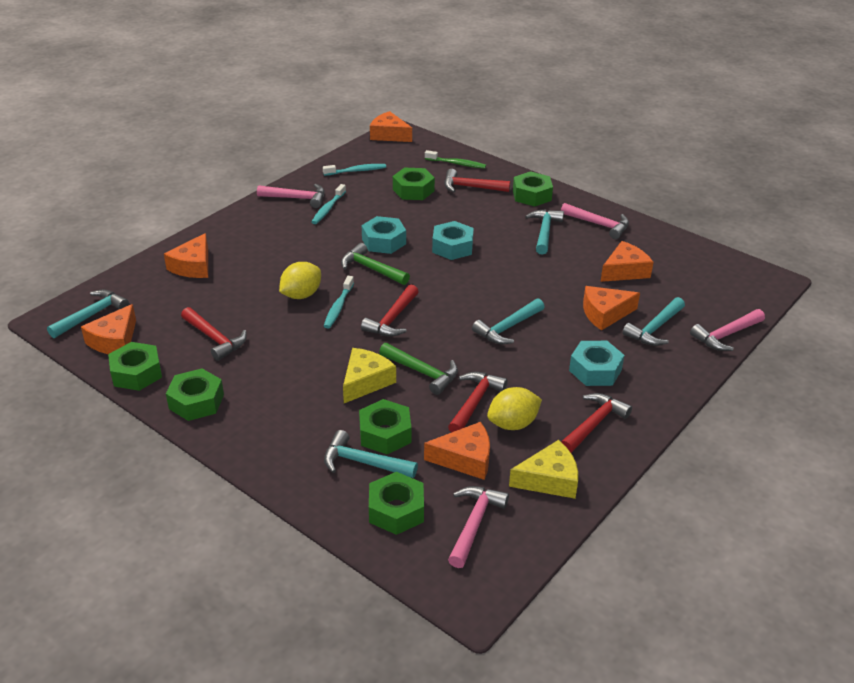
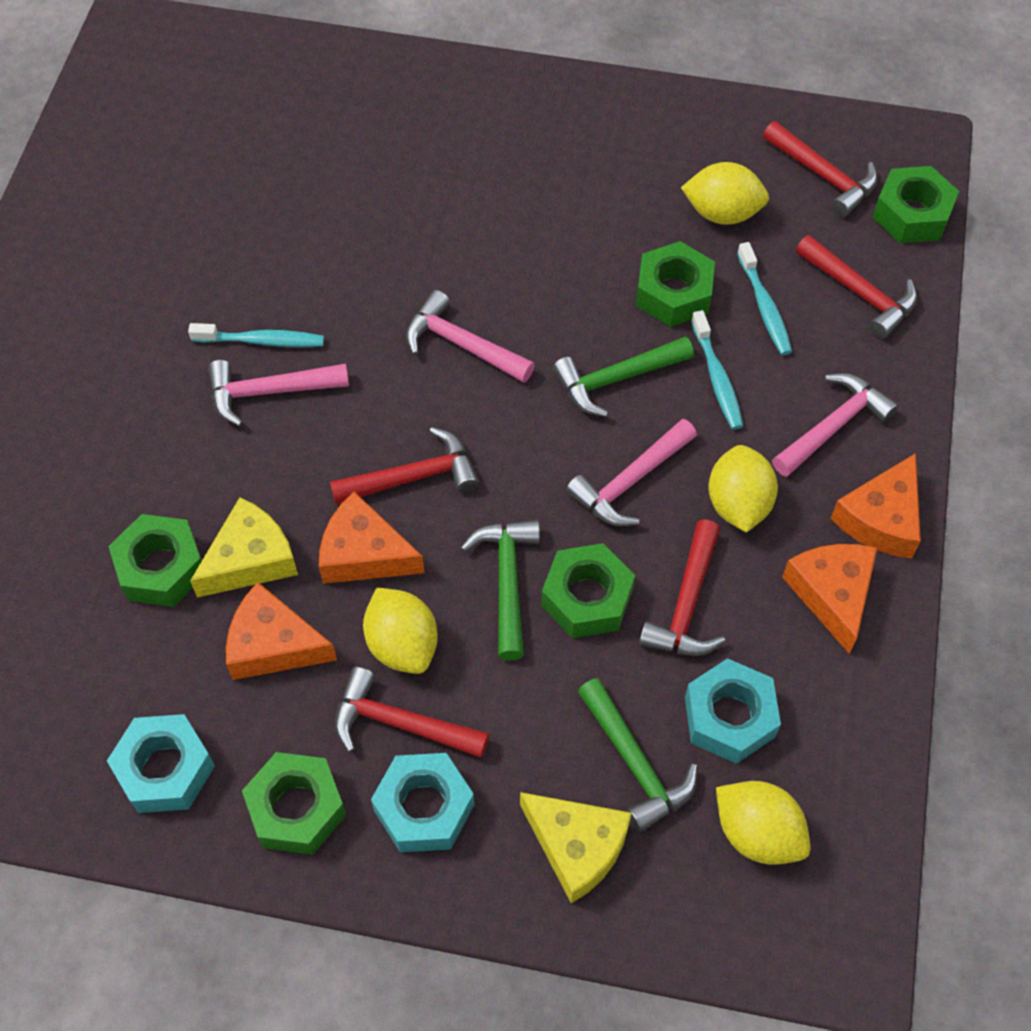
green hammer: 2 -> 3
green nut: 6 -> 5
green toothbrush: 1 -> 0
orange cheese: 6 -> 4
turquoise hammer: 5 -> 0
yellow lemon: 2 -> 4

